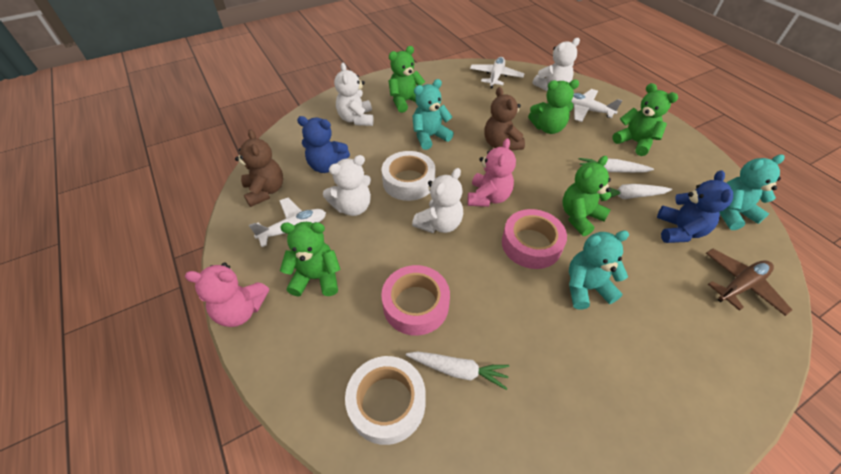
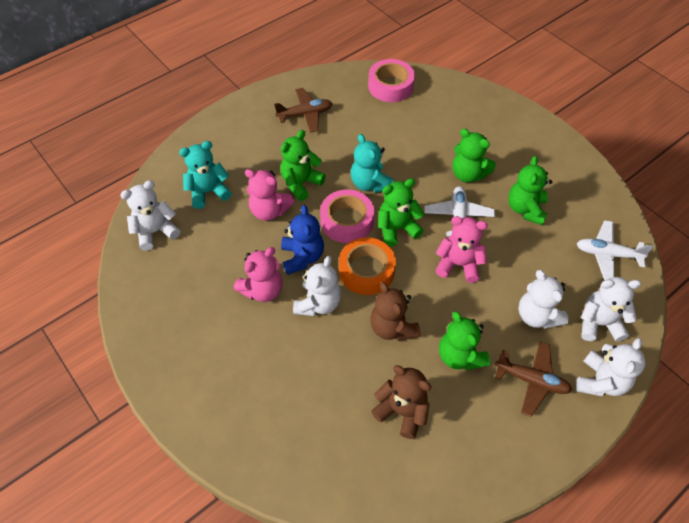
blue teddy bear: 2 -> 1
brown plane: 1 -> 2
orange tape: 0 -> 1
pink teddy bear: 2 -> 3
turquoise teddy bear: 3 -> 2
white carrot: 3 -> 0
white plane: 3 -> 2
white tape: 2 -> 0
white teddy bear: 4 -> 5

